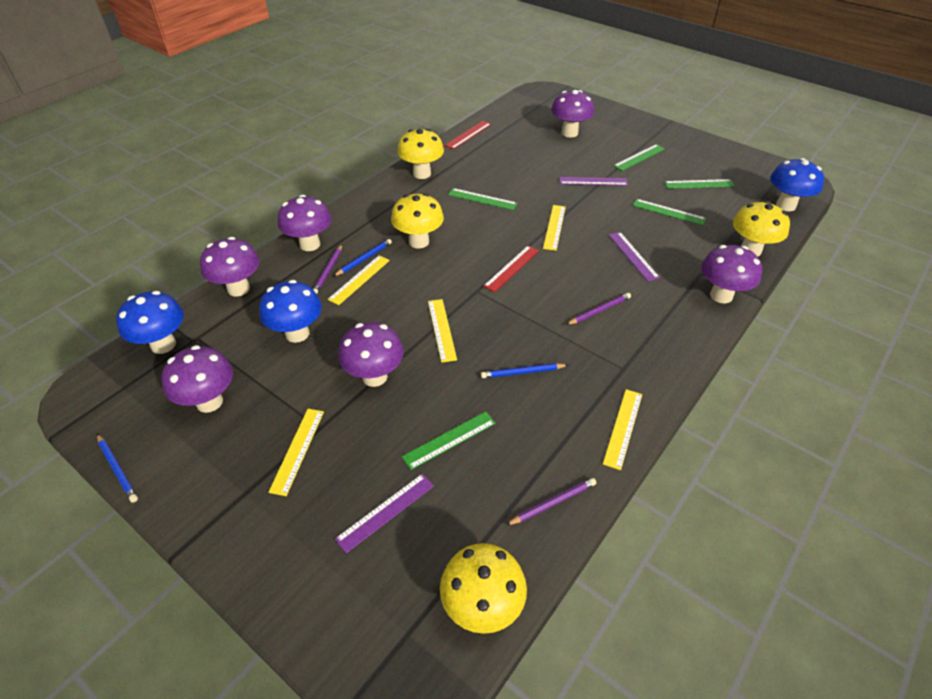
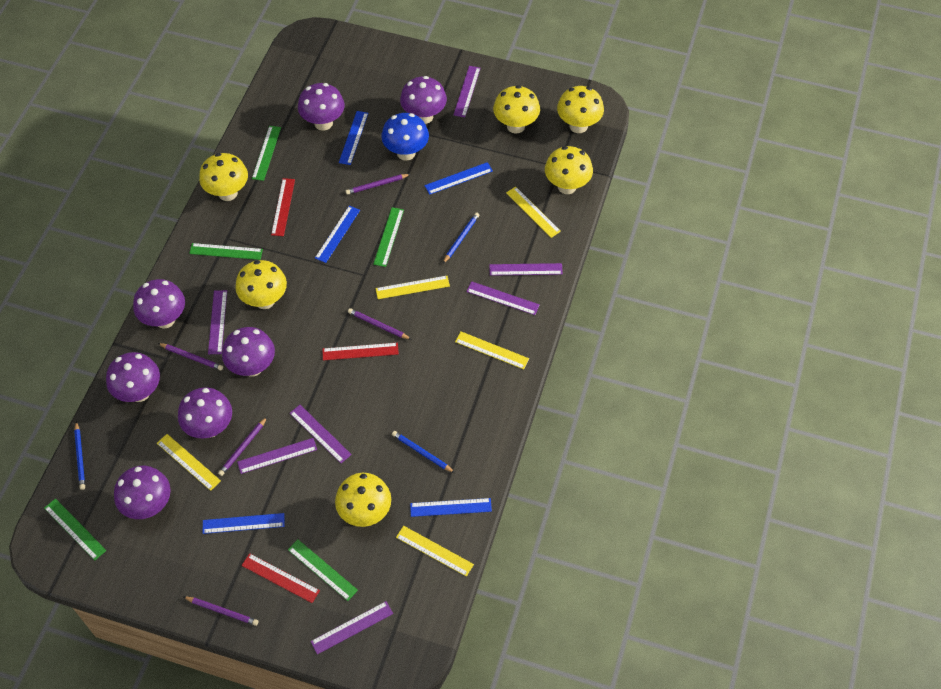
blue mushroom: 3 -> 1
blue ruler: 0 -> 5
purple mushroom: 6 -> 7
purple pencil: 3 -> 5
purple ruler: 3 -> 7
red ruler: 2 -> 3
yellow mushroom: 4 -> 6

